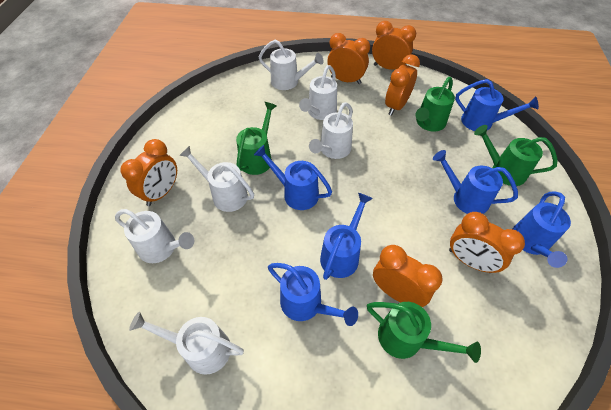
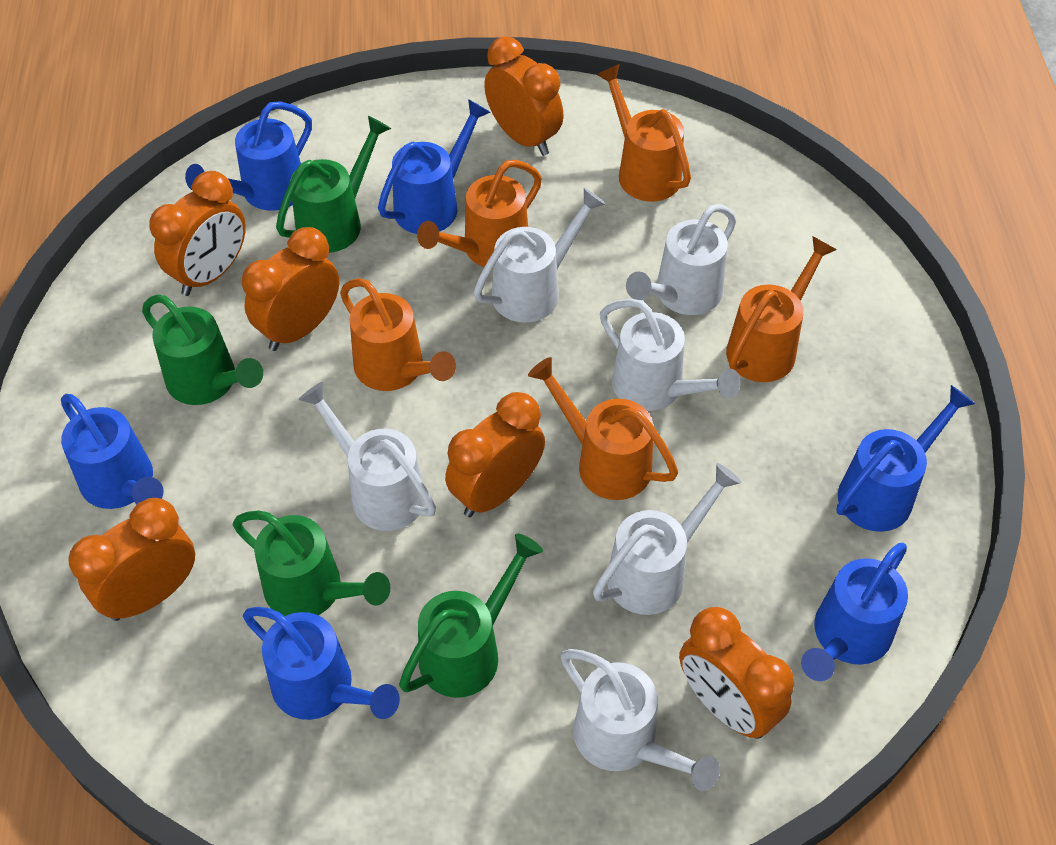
orange watering can: 0 -> 5

